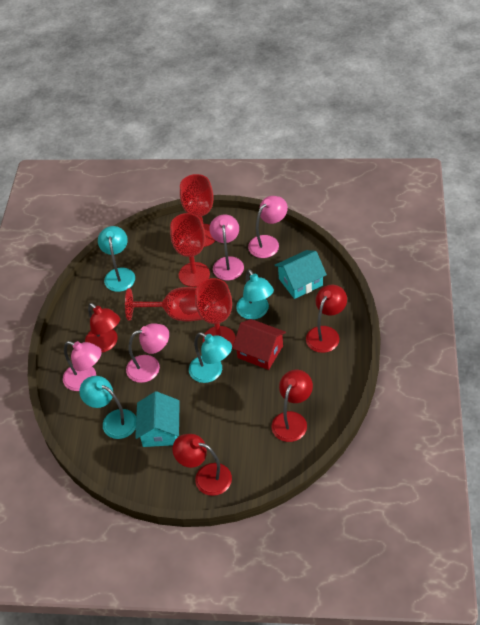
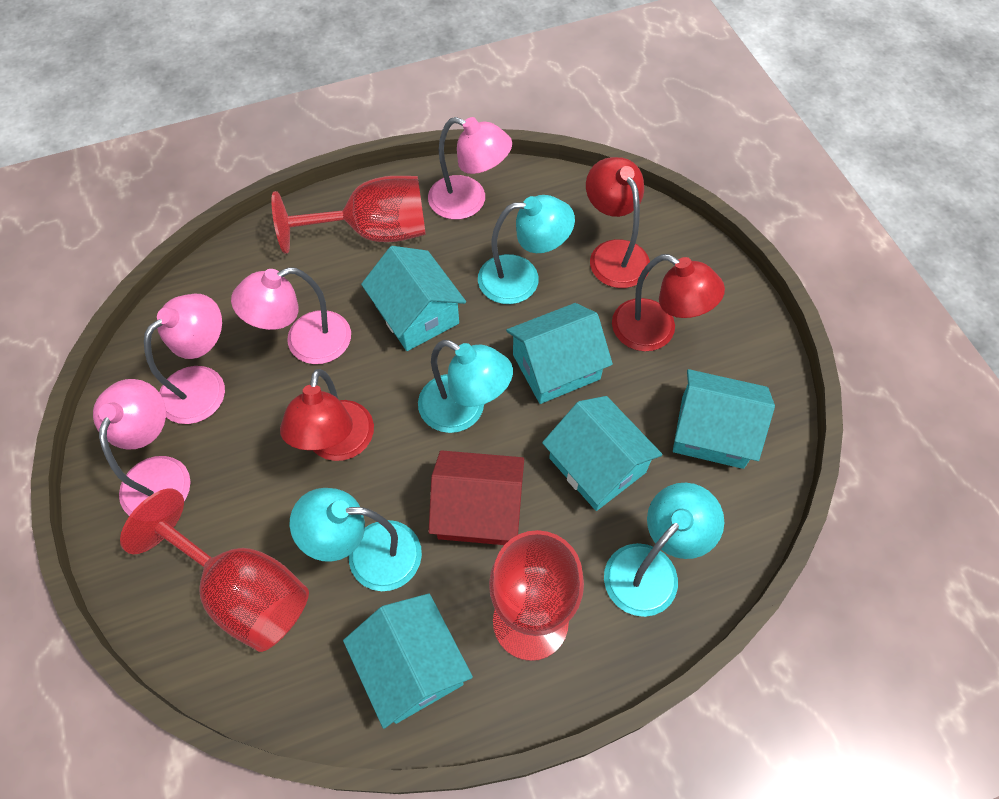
red goblet: 4 -> 3
red lamp: 4 -> 3
turquoise house: 2 -> 5

